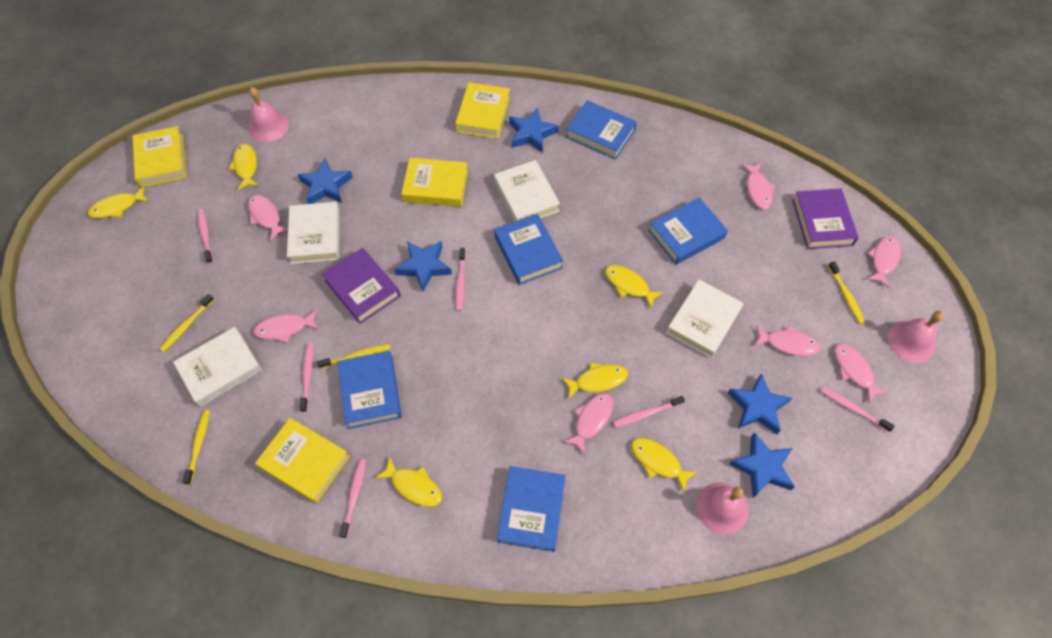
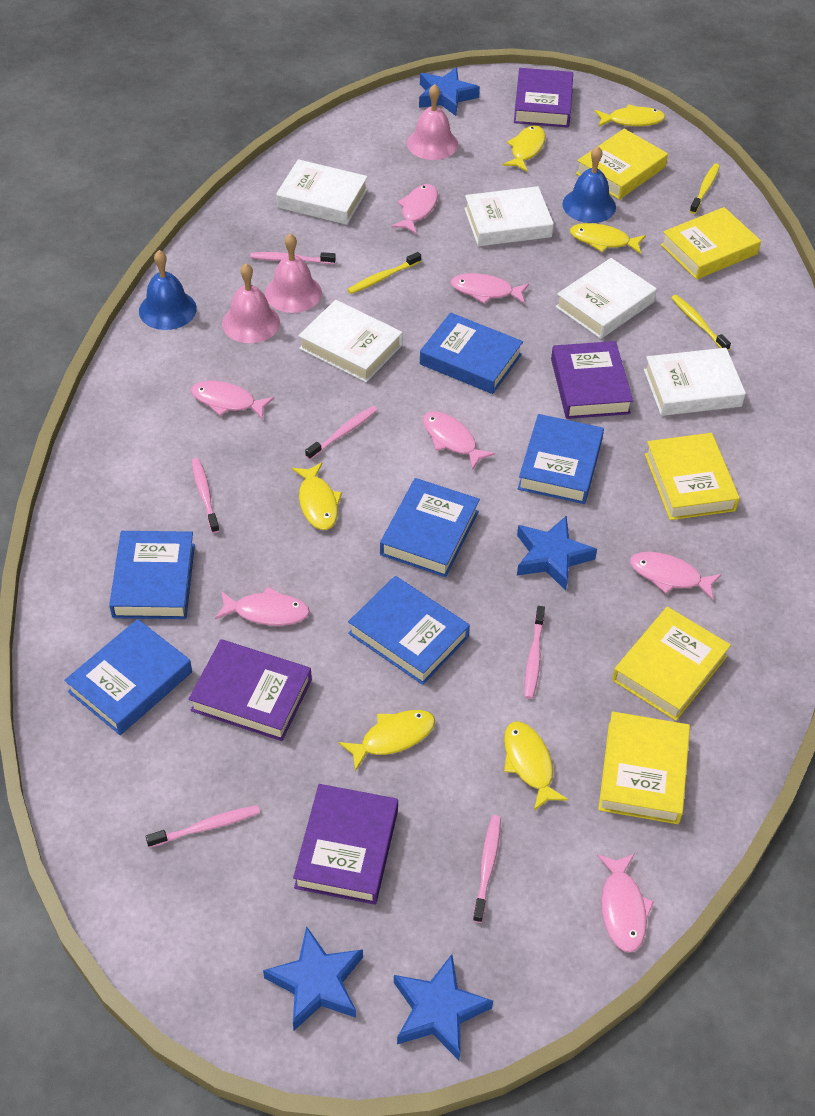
blue bell: 0 -> 2
blue book: 5 -> 6
blue star: 5 -> 4
purple book: 2 -> 4
white book: 4 -> 5
yellow book: 4 -> 5
yellow toothbrush: 4 -> 3

